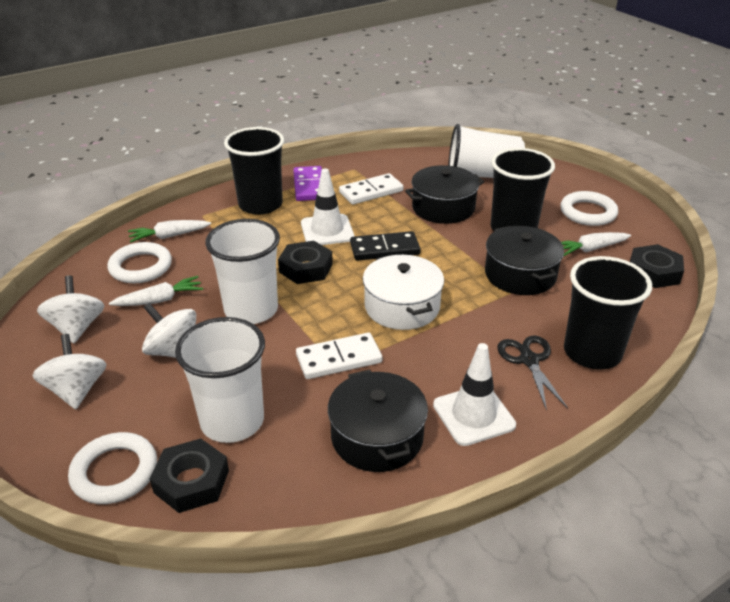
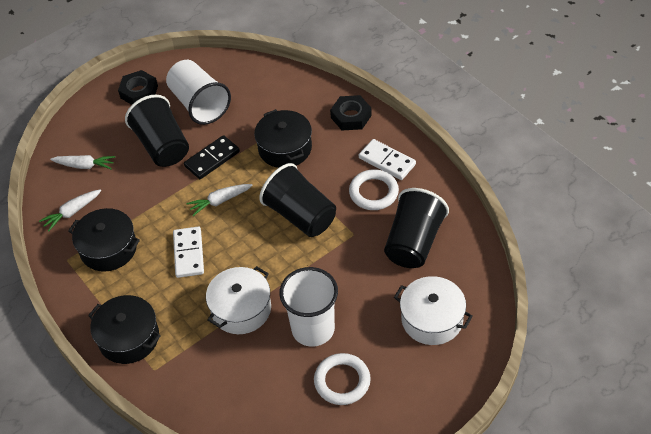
black nut: 3 -> 2
black scissors: 1 -> 0
purple domino: 1 -> 0
white cup: 3 -> 2
white pot: 1 -> 2
white ring: 3 -> 2
white spinning top: 3 -> 0
white traffic cone: 2 -> 0

